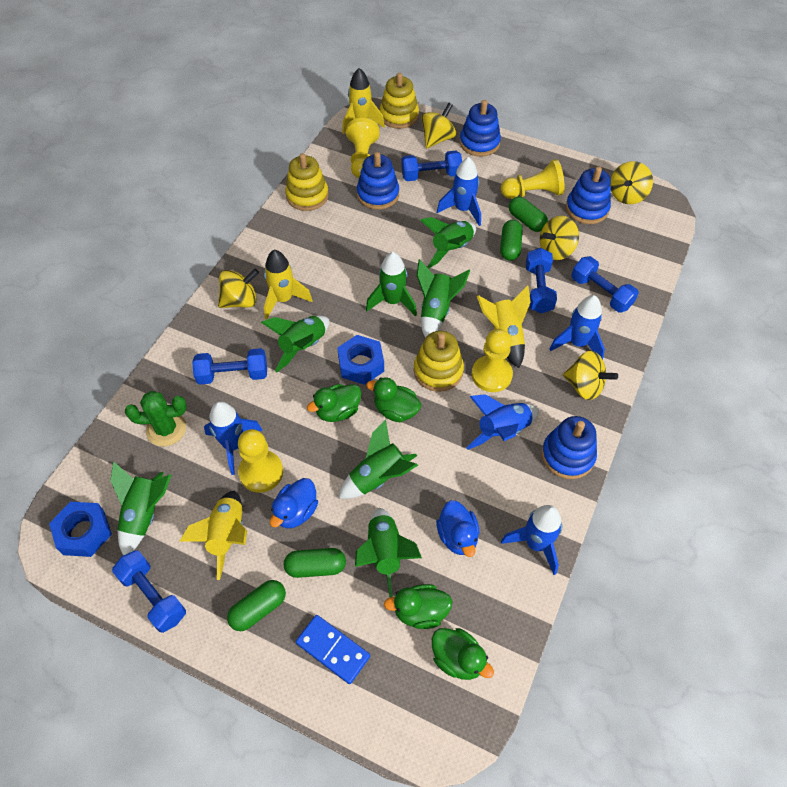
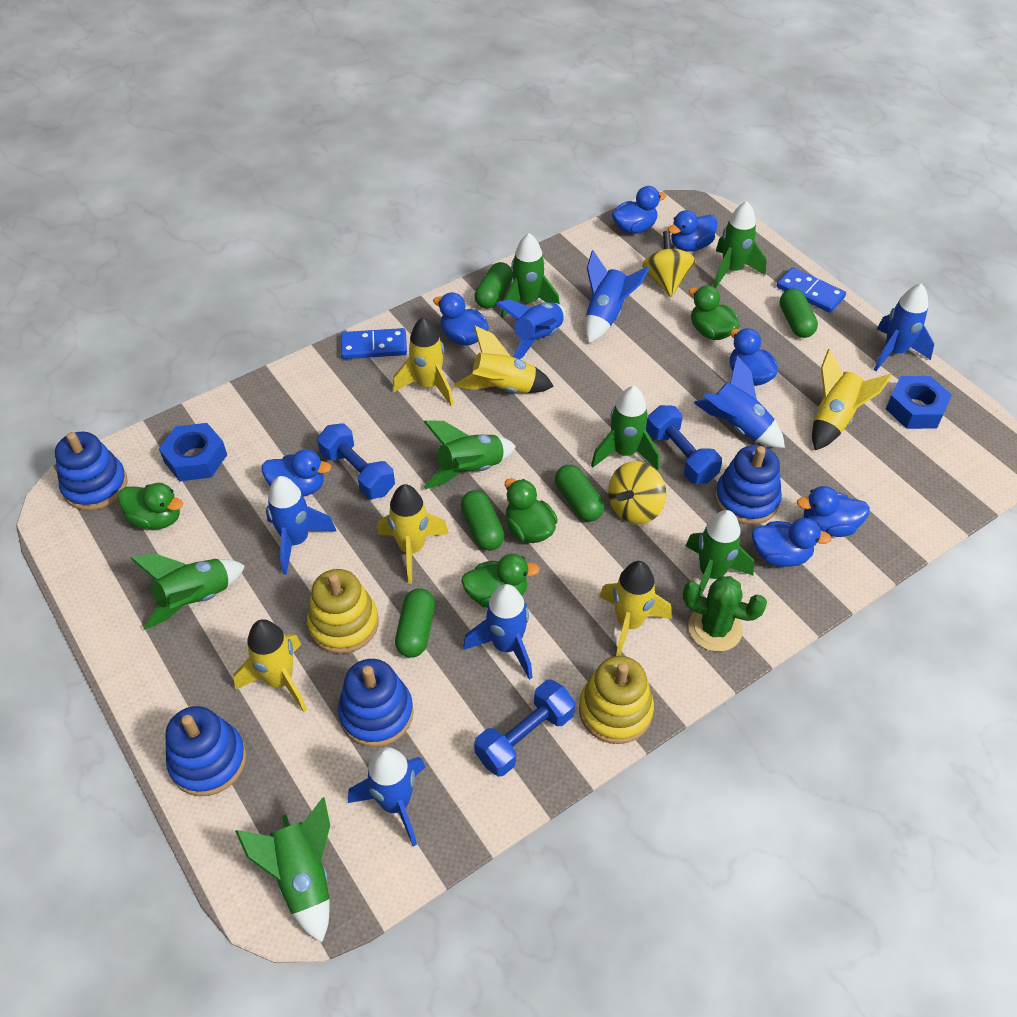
blue domino: 1 -> 2
blue duck: 2 -> 7
blue dumbbell: 5 -> 3
blue rocket: 5 -> 7
green capsule: 4 -> 5
yellow pawn: 4 -> 0
yellow rocket: 4 -> 6
yellow spinning top: 5 -> 2
yellow stacking toy: 3 -> 2

